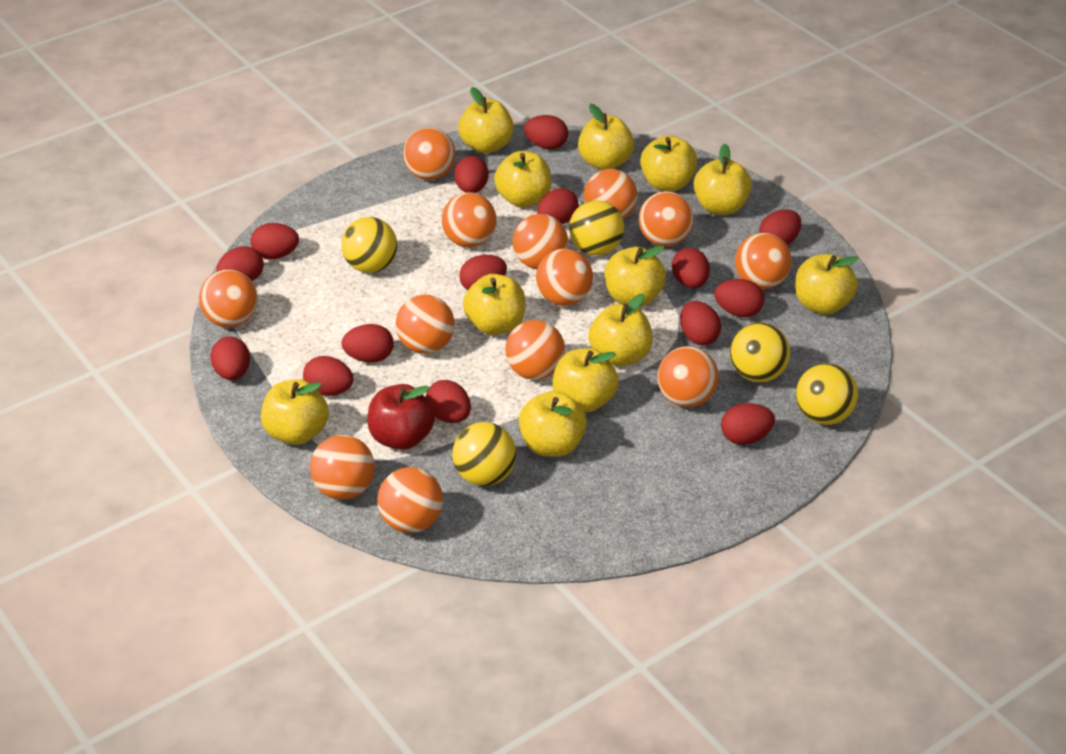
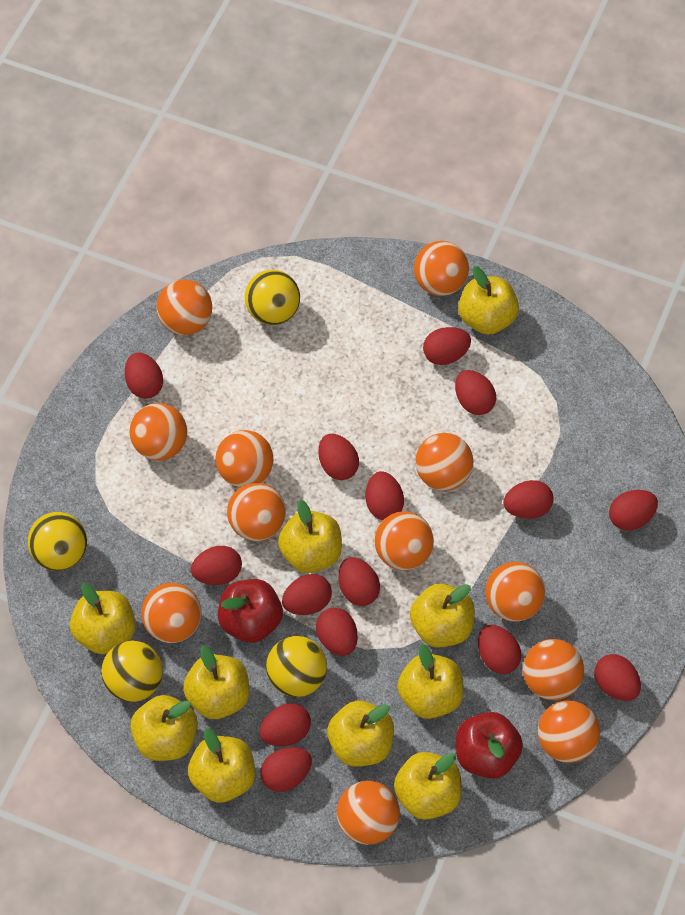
orange ball: 13 -> 12
red apple: 1 -> 2
yellow apple: 12 -> 10
yellow ball: 5 -> 4

